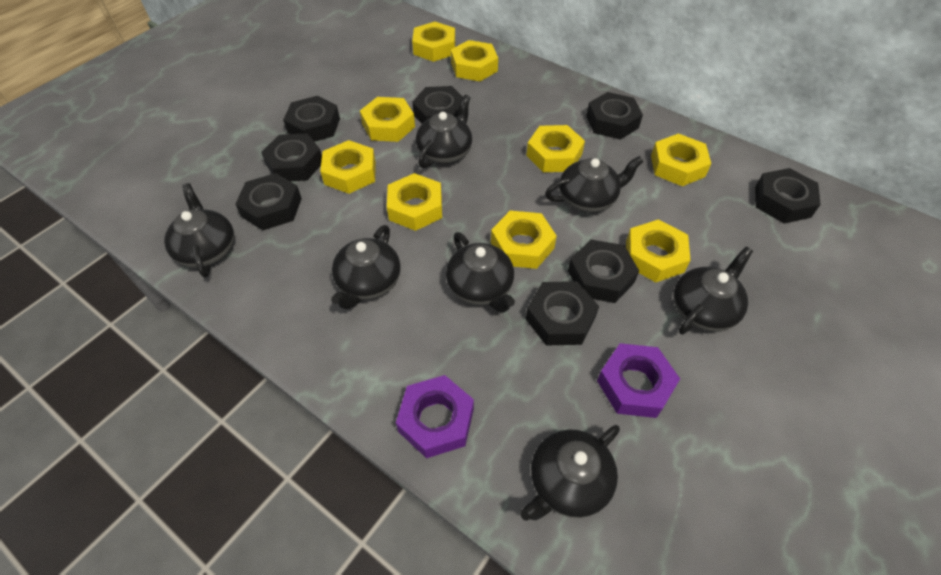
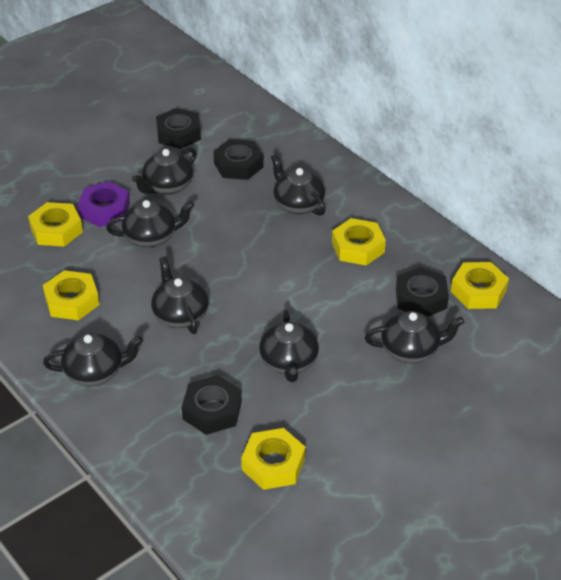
black nut: 8 -> 4
purple nut: 2 -> 1
yellow nut: 9 -> 5

